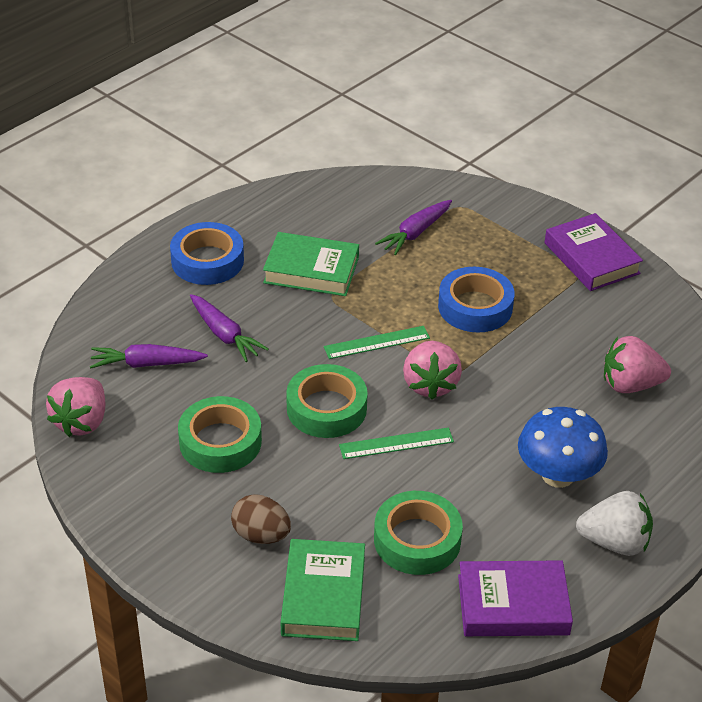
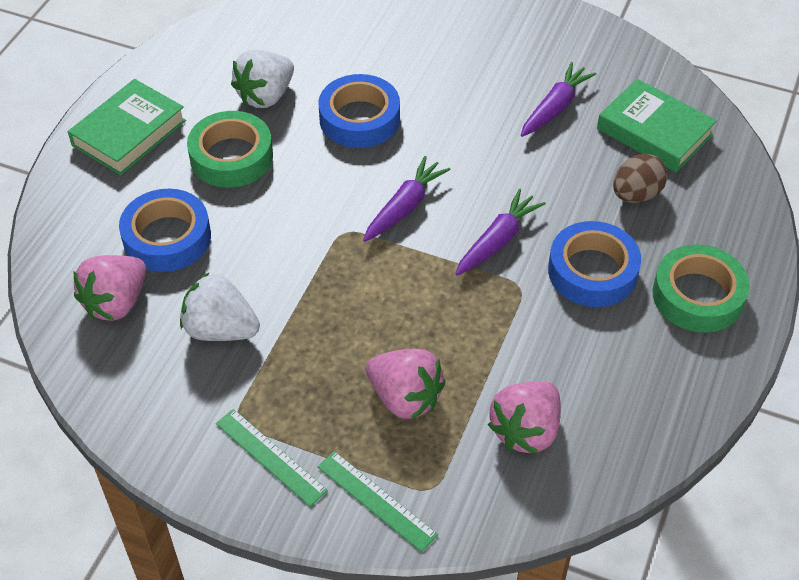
blue mushroom: 1 -> 0
blue tape: 2 -> 3
green tape: 3 -> 2
purple book: 2 -> 0
white strawberry: 1 -> 2

